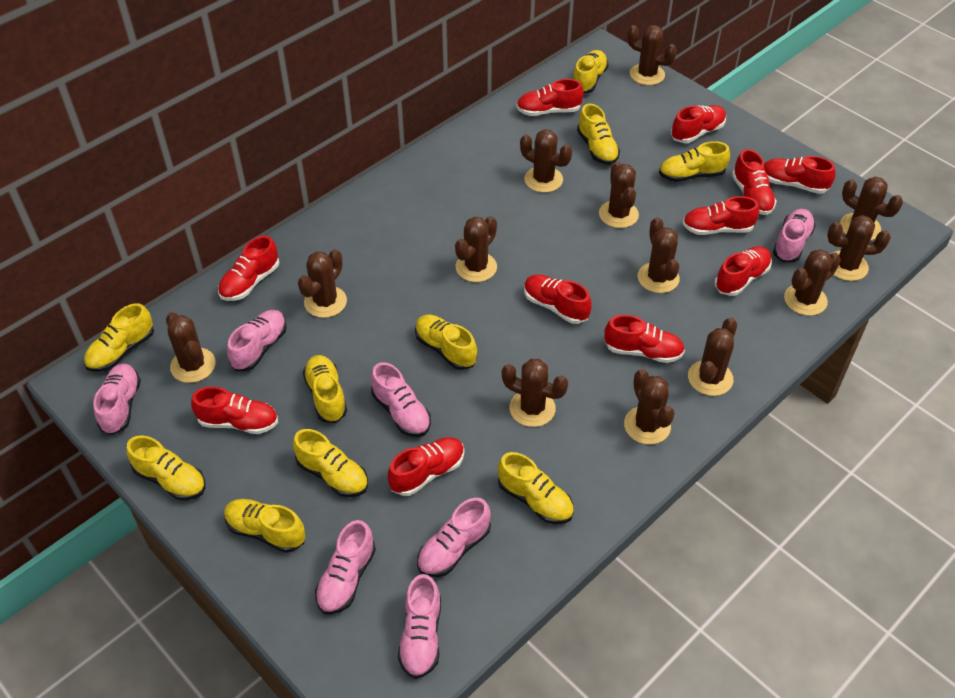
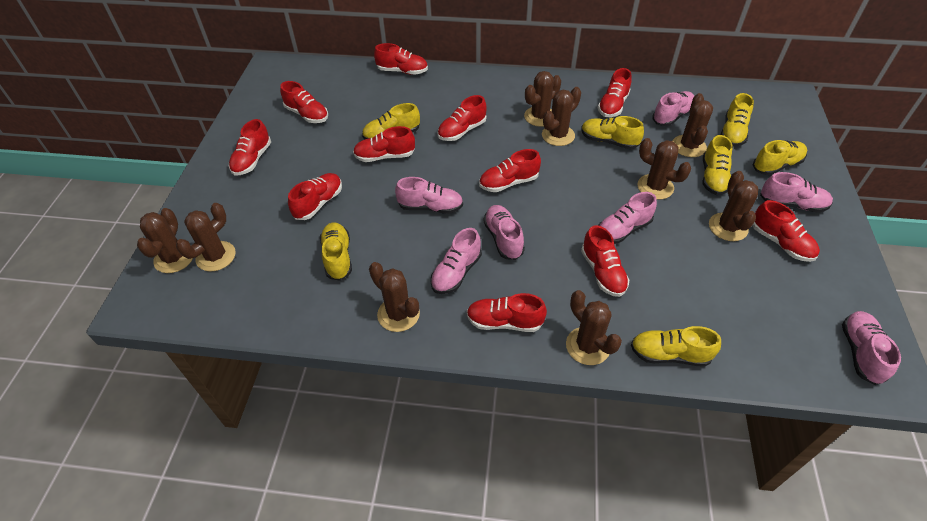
brown cactus: 13 -> 9
yellow shoe: 10 -> 7

